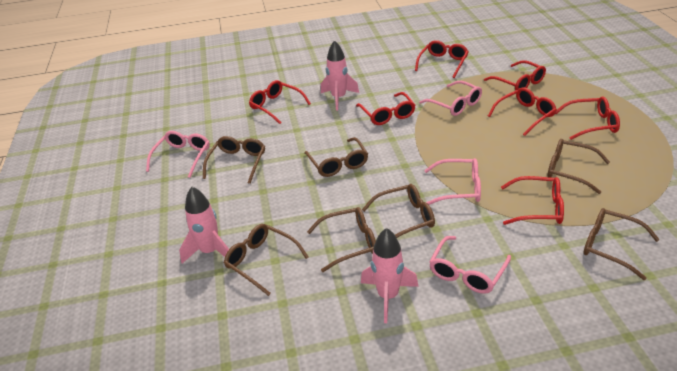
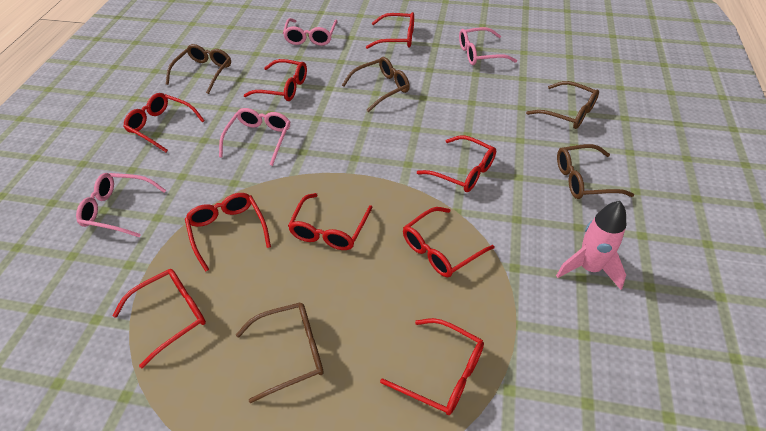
brown glasses: 7 -> 5
pink rocket: 3 -> 1
red glasses: 7 -> 9

